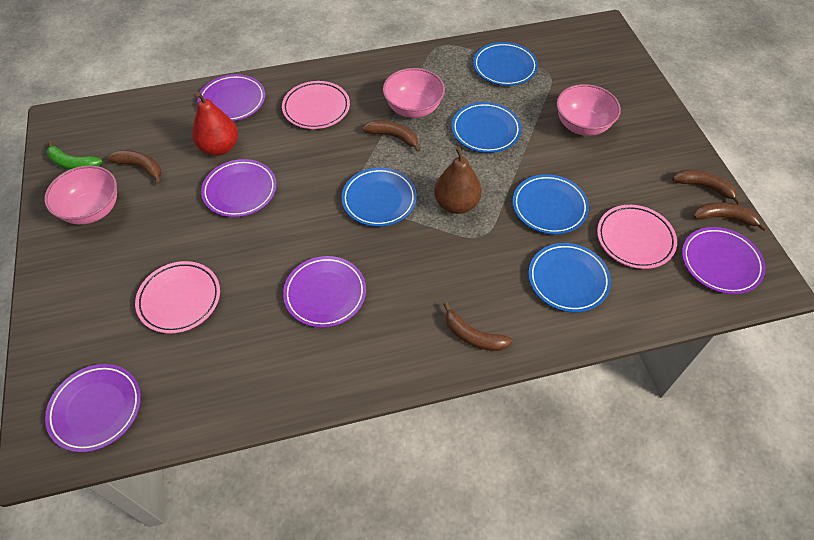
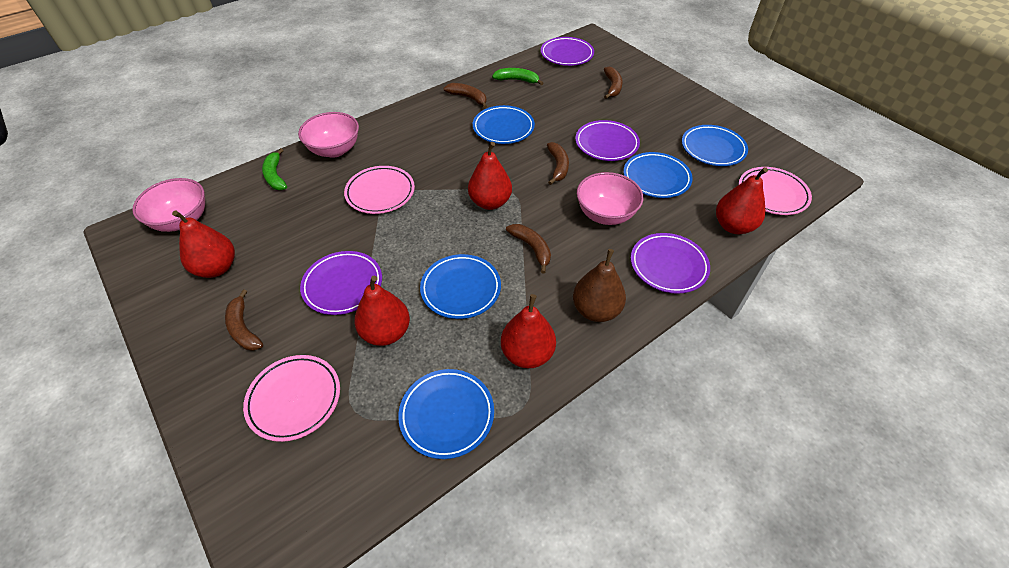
green banana: 1 -> 2
purple plate: 5 -> 4
red pear: 1 -> 5

